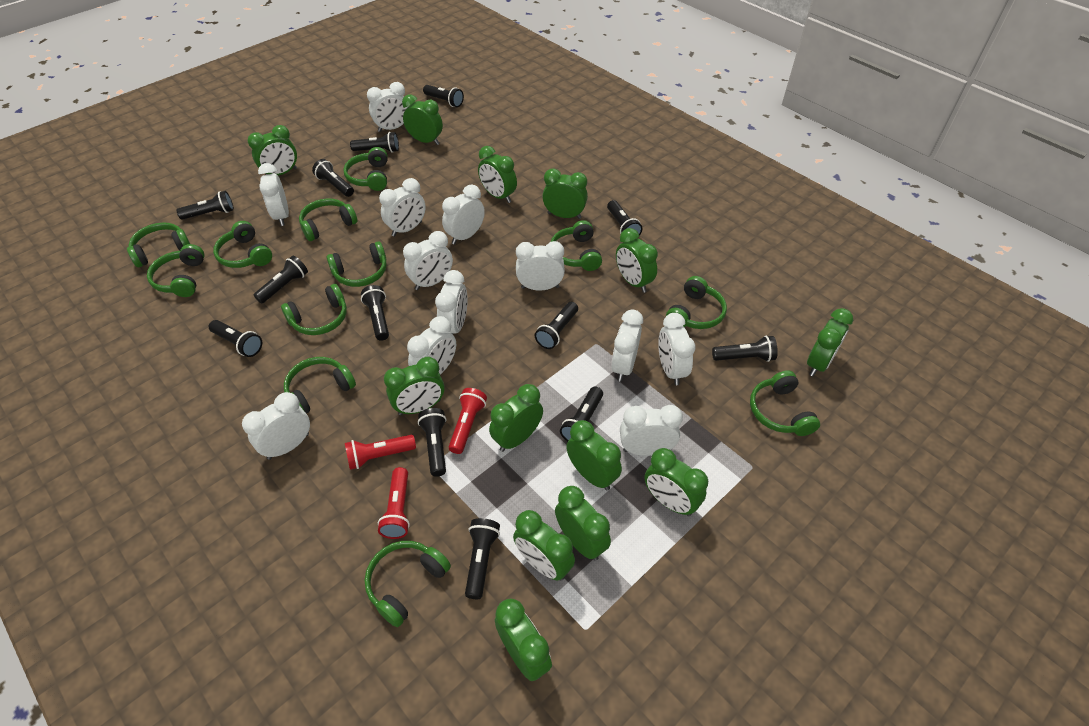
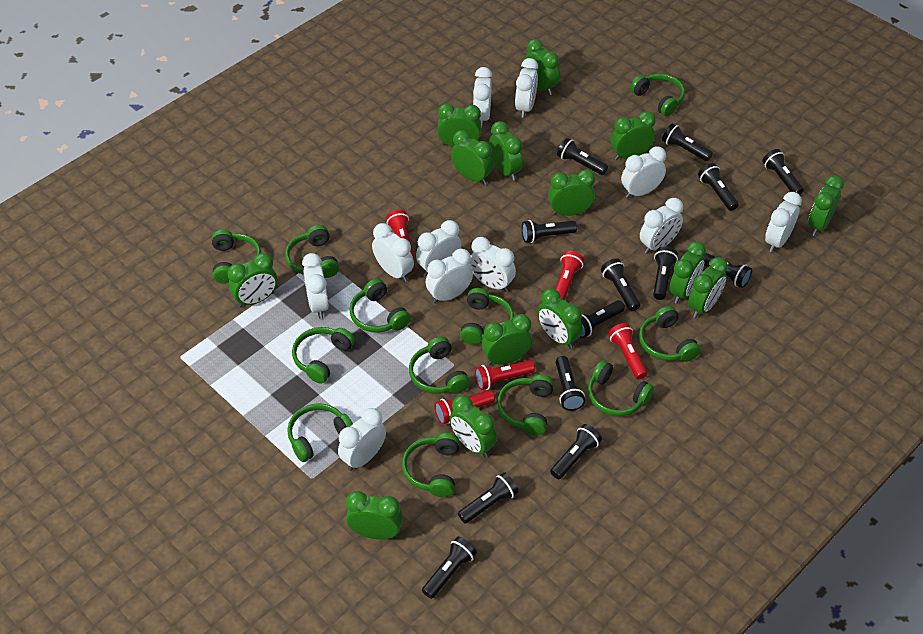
green clock: 13 -> 14
red flashlight: 3 -> 5
white clock: 12 -> 11

